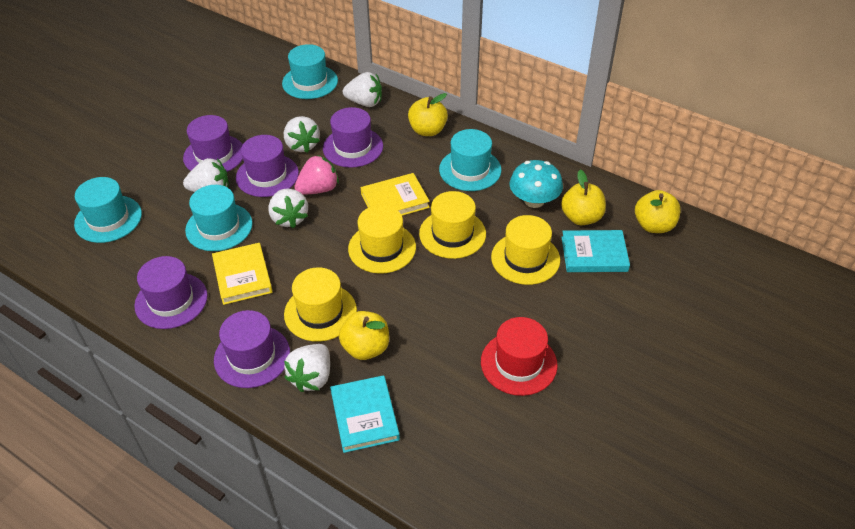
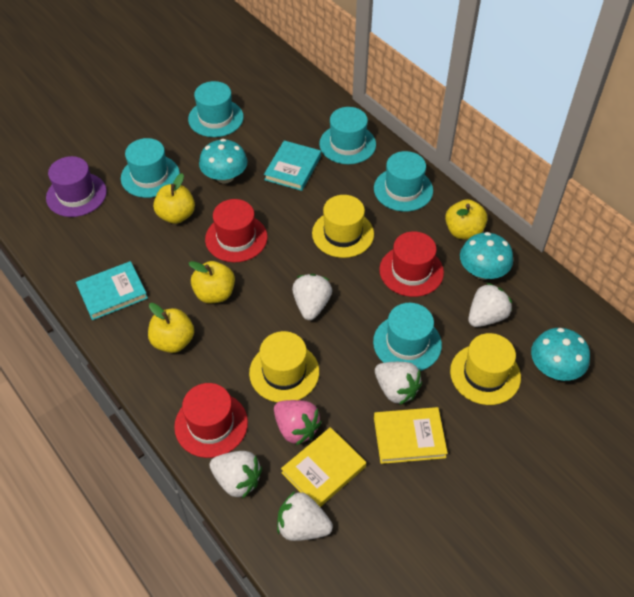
purple hat: 5 -> 1
red hat: 1 -> 3
turquoise hat: 4 -> 5
turquoise mushroom: 1 -> 3
yellow hat: 4 -> 3

